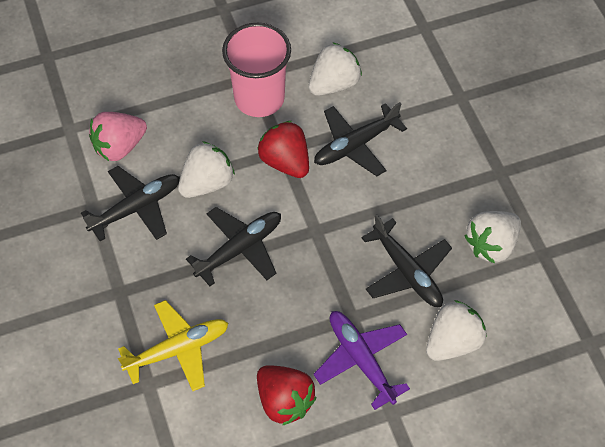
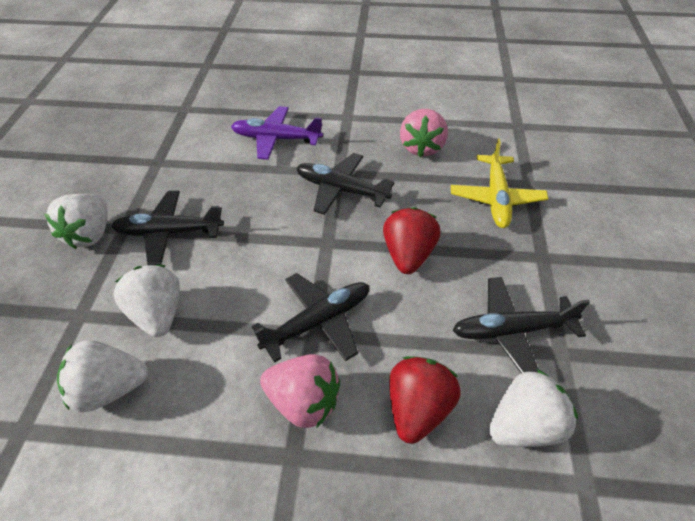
pink cup: 1 -> 0
pink strawberry: 1 -> 2

